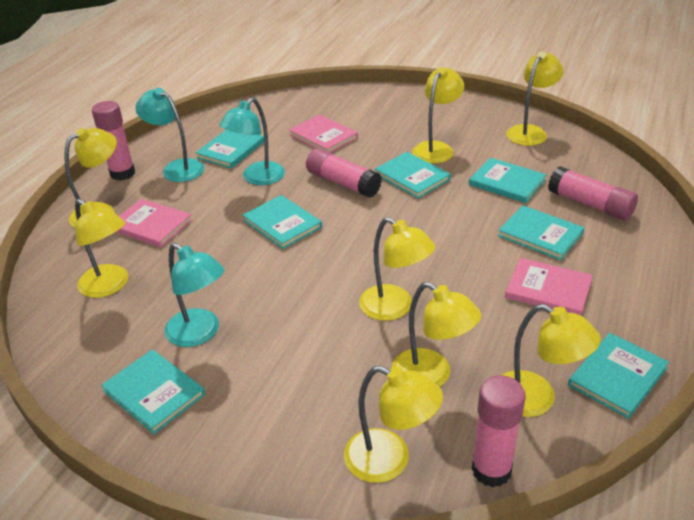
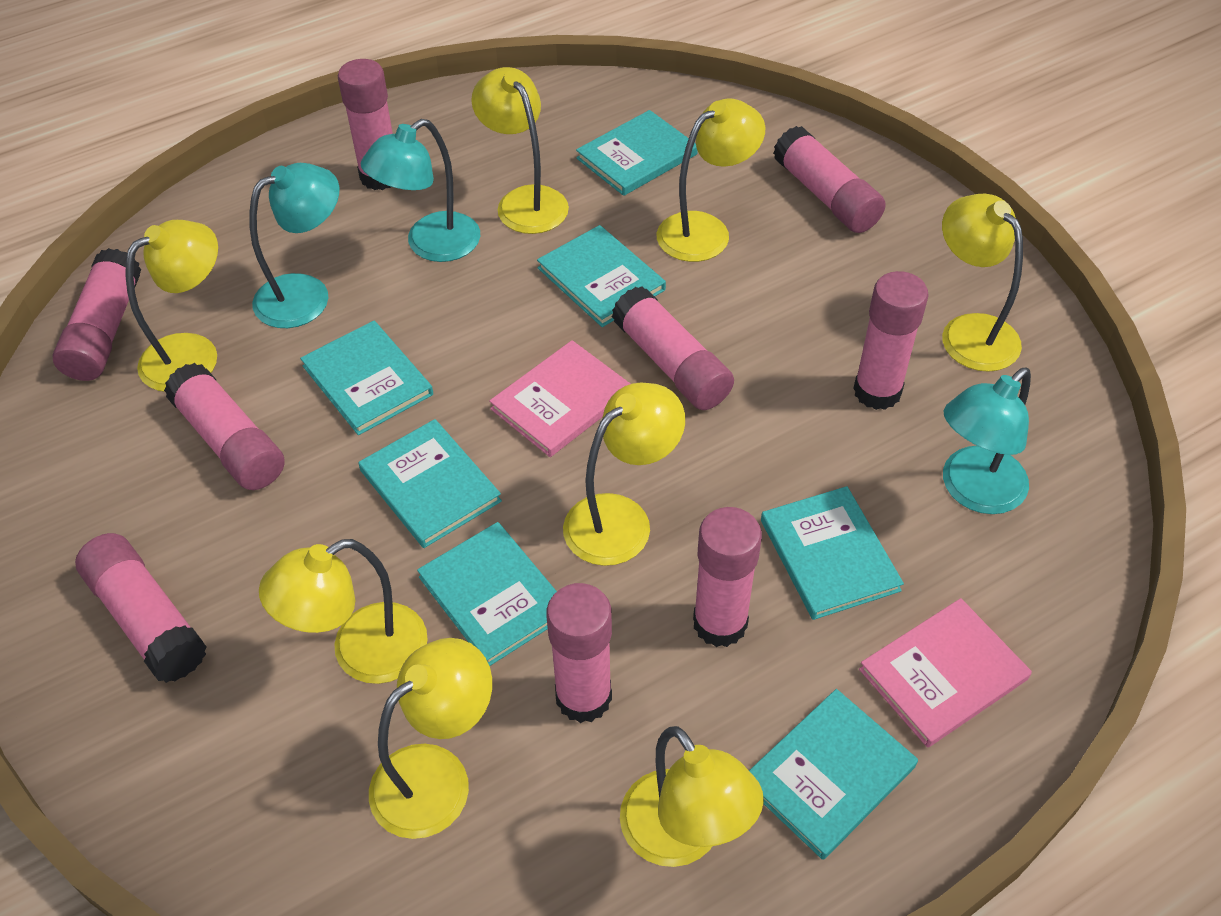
pink book: 3 -> 2
pink glue stick: 4 -> 9

